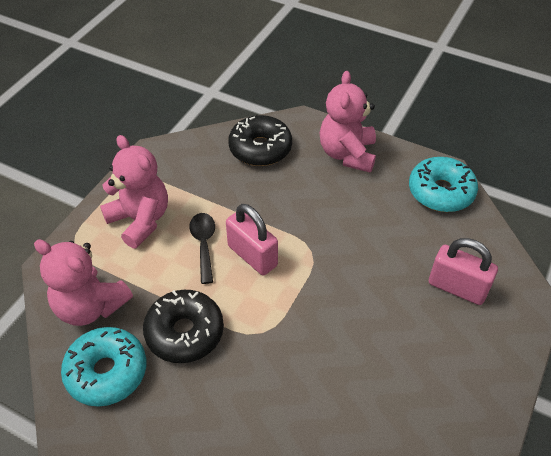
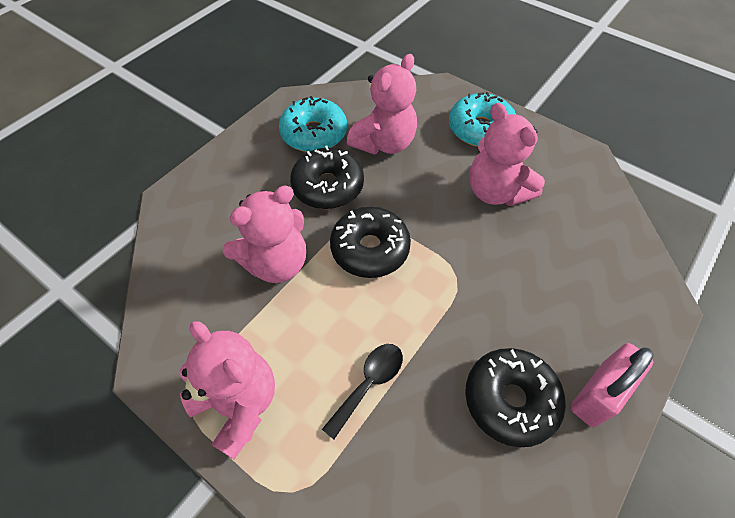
black donut: 2 -> 3
pink padlock: 2 -> 1
pink teddy bear: 3 -> 4

